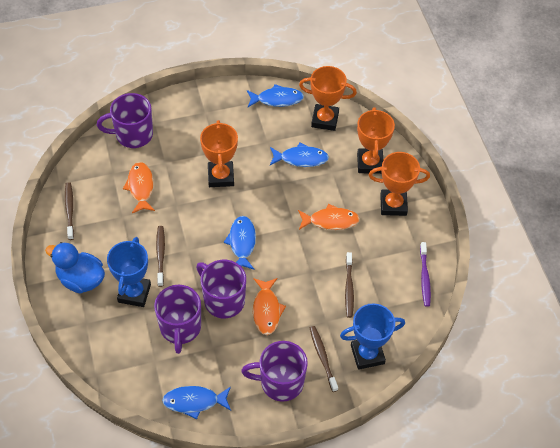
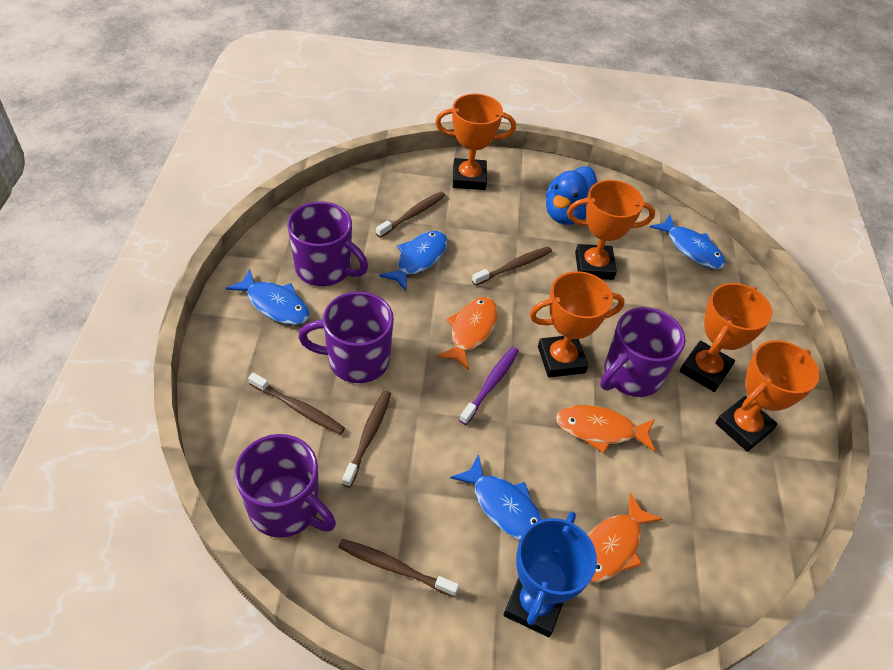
blue trophy: 2 -> 1
brown toothbrush: 4 -> 5
orange trophy: 4 -> 5

